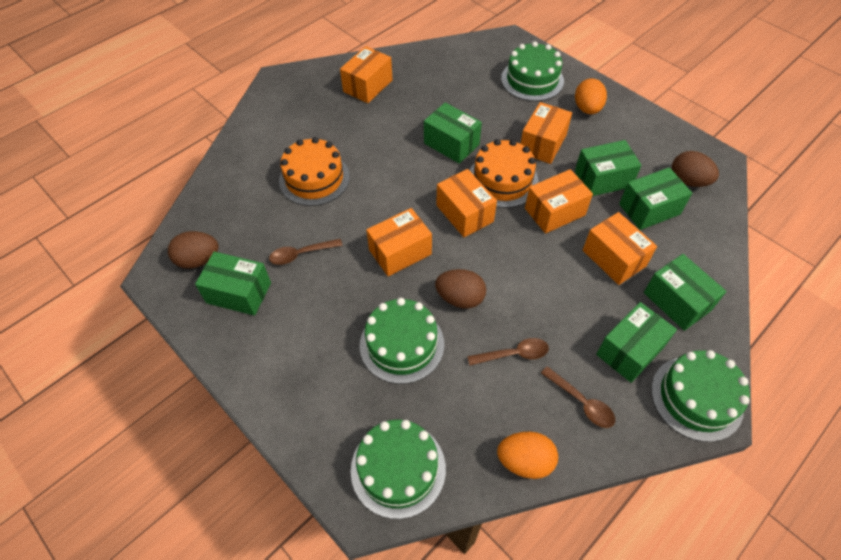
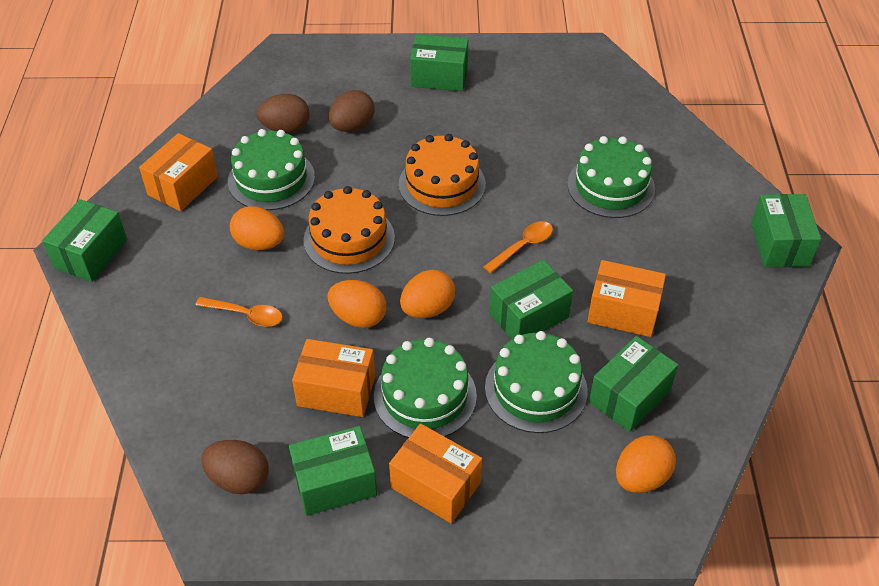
brown spoon: 3 -> 0
orange box: 6 -> 4
orange egg: 2 -> 4
orange spoon: 0 -> 2

